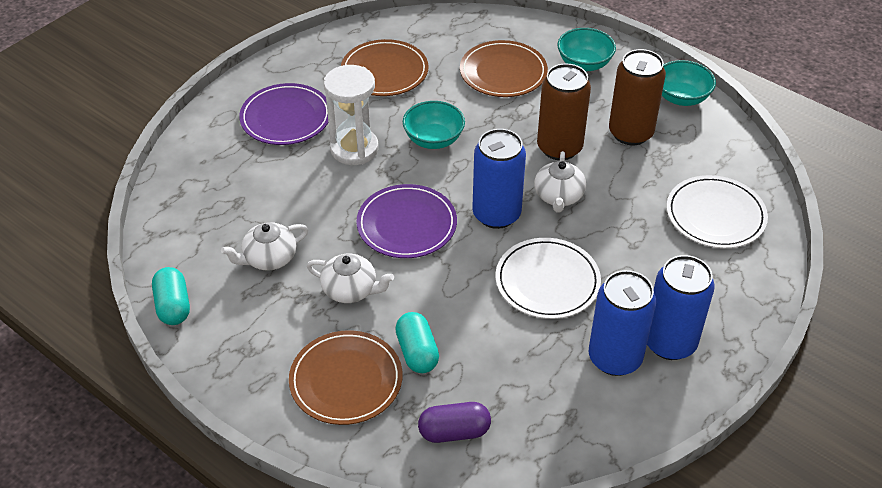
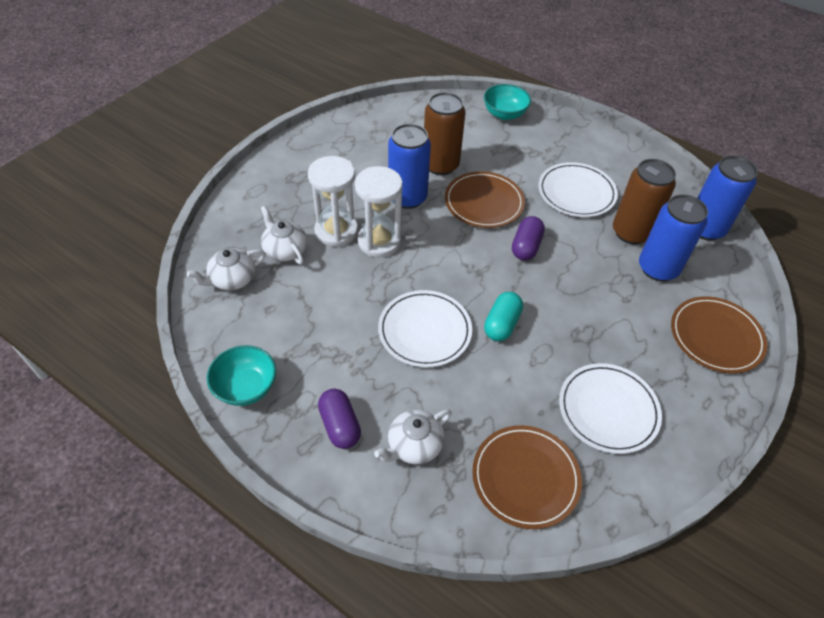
purple capsule: 1 -> 2
purple plate: 2 -> 0
turquoise bowl: 3 -> 2
turquoise capsule: 2 -> 1
white hourglass: 1 -> 2
white plate: 2 -> 3

